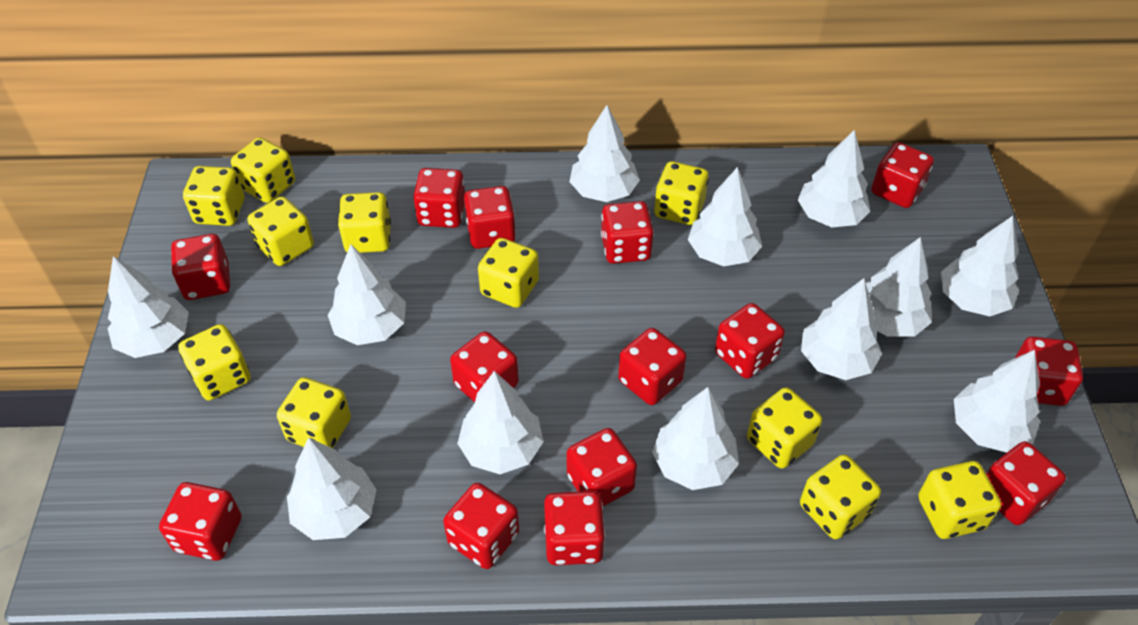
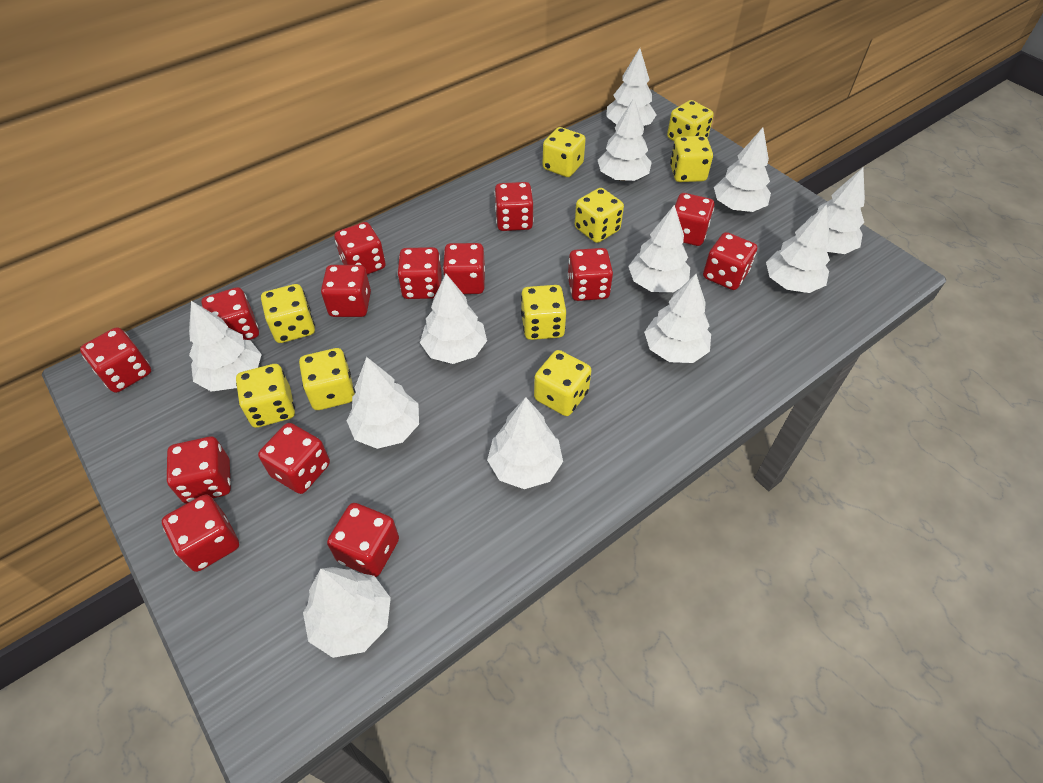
yellow dice: 11 -> 9

